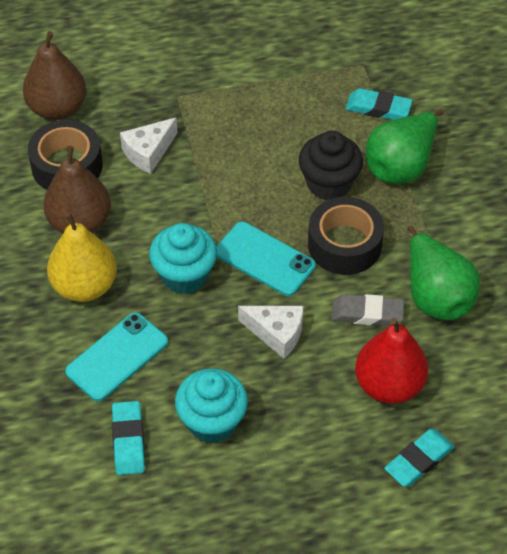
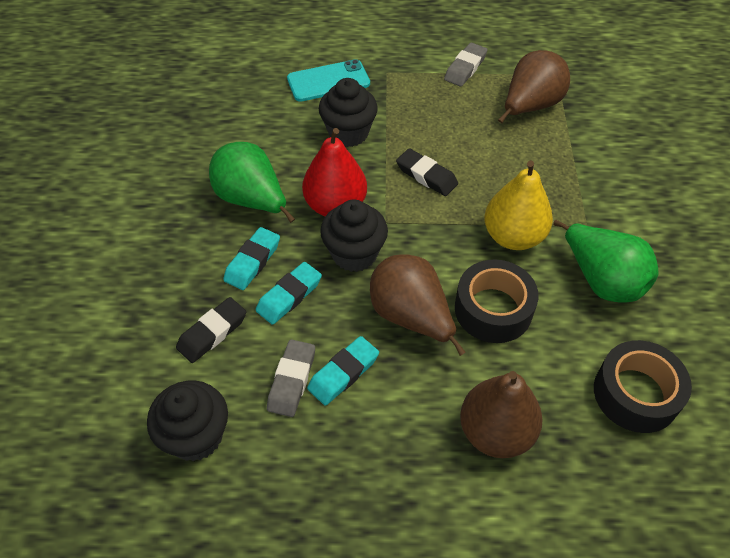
black cupcake: 1 -> 3
black eraser: 0 -> 2
brown pear: 2 -> 3
grey eraser: 1 -> 2
turquoise cupcake: 2 -> 0
turquoise phone: 2 -> 1
white cheese: 2 -> 0

